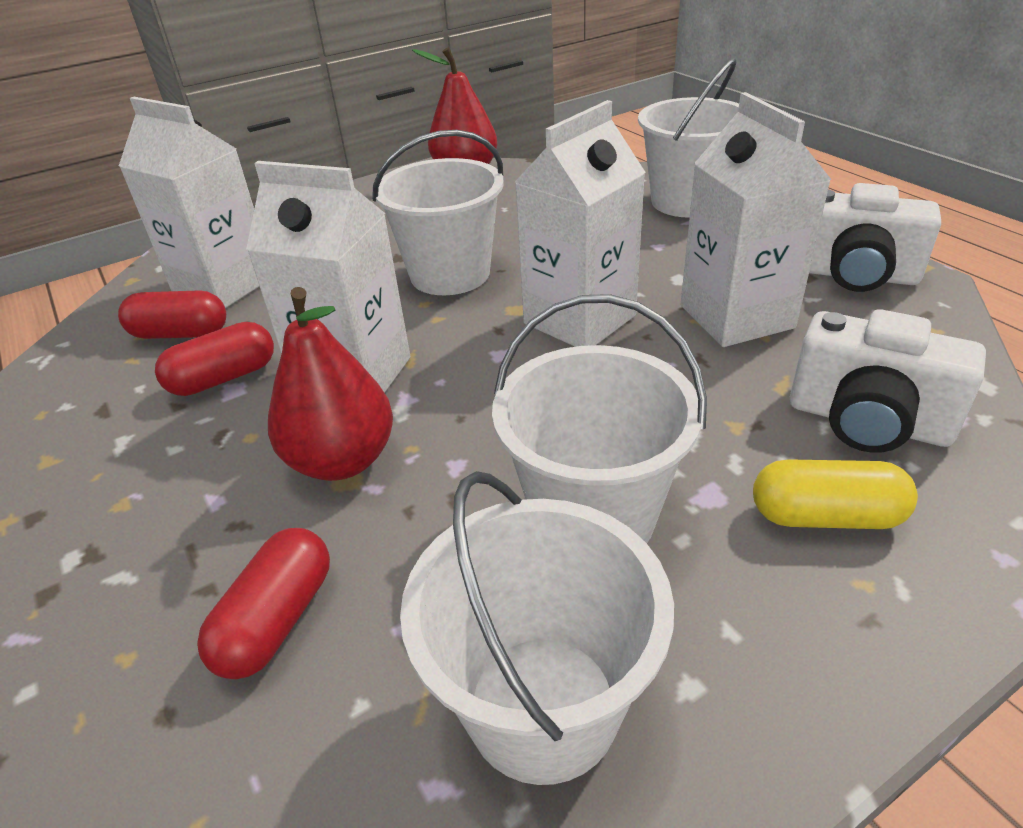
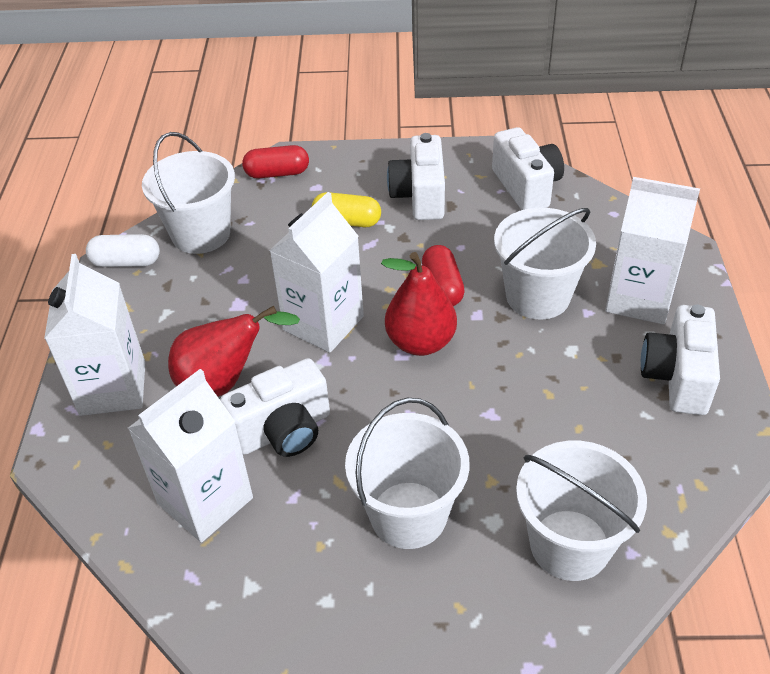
red capsule: 3 -> 2
white camera: 2 -> 4
white capsule: 0 -> 1

